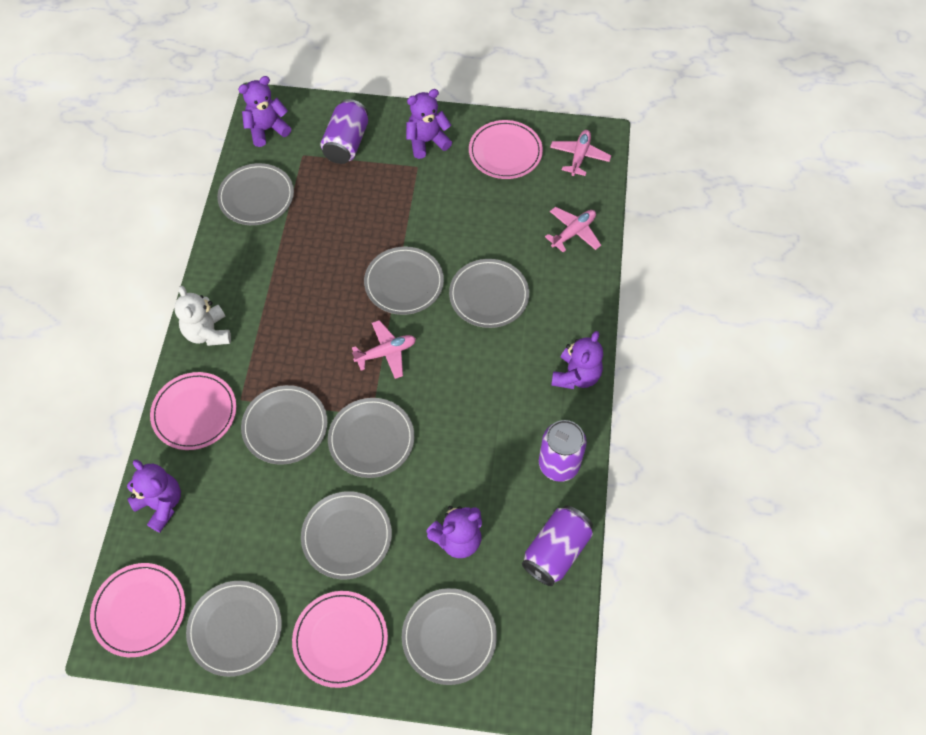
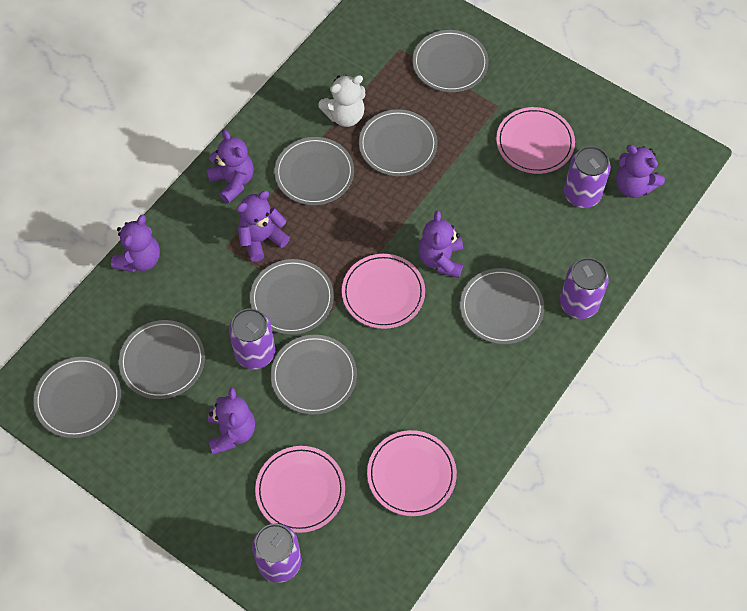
pink plane: 3 -> 0
purple can: 3 -> 4
purple teddy bear: 5 -> 6

